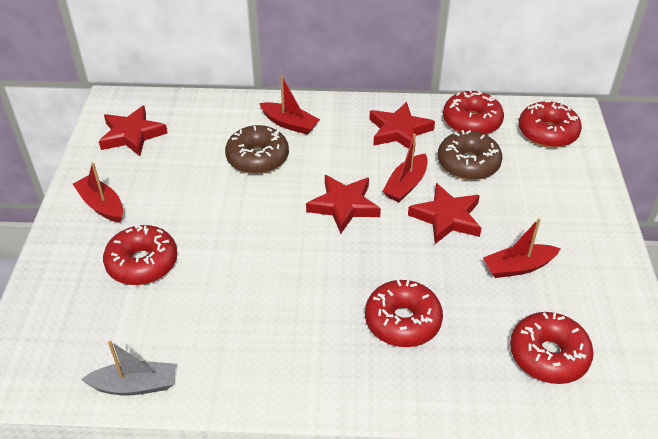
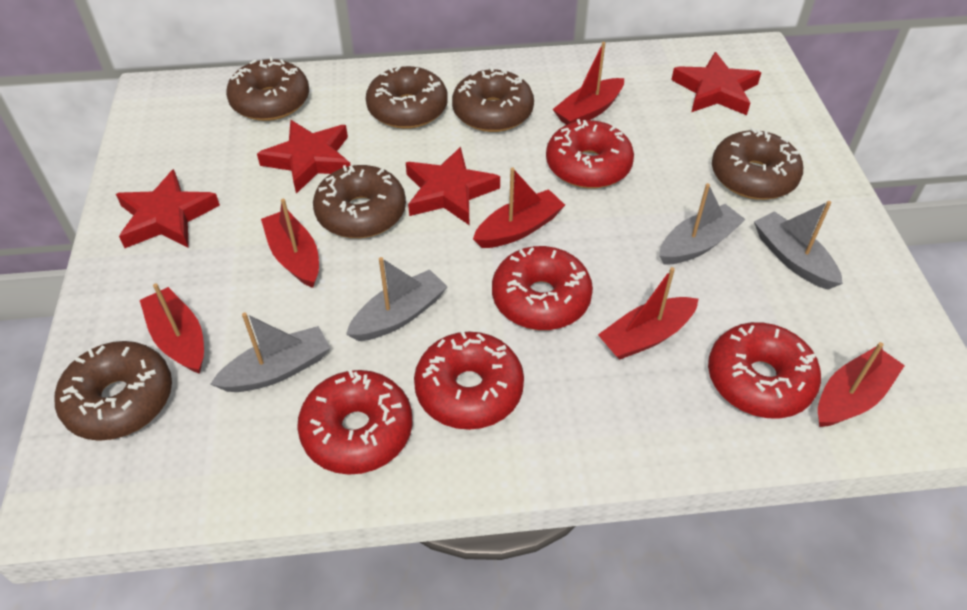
brown donut: 2 -> 6
grey boat: 1 -> 4
red boat: 4 -> 6

